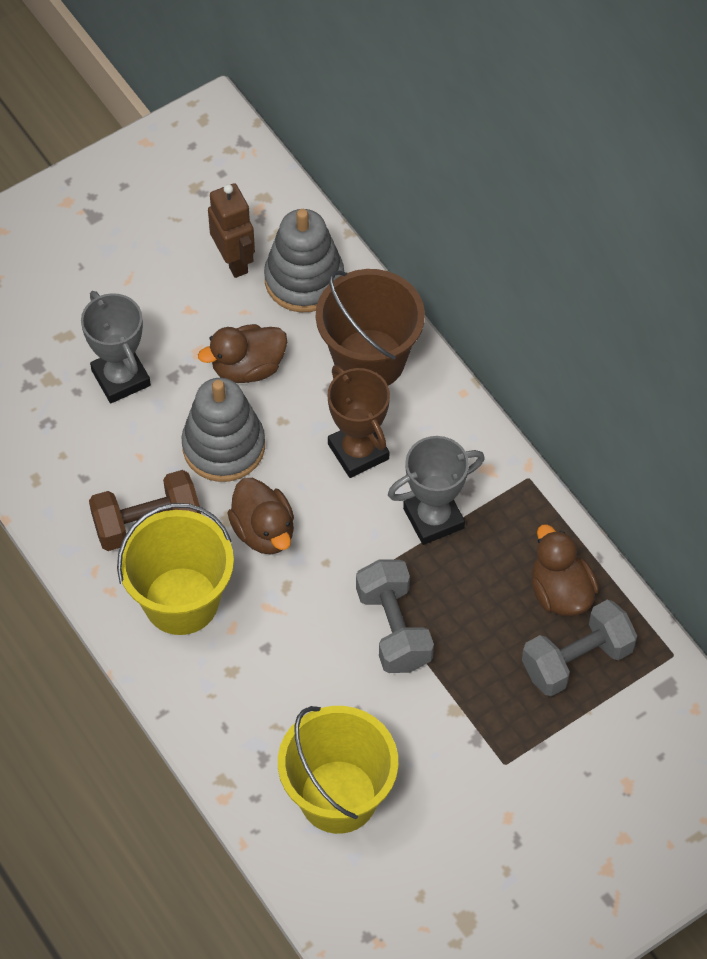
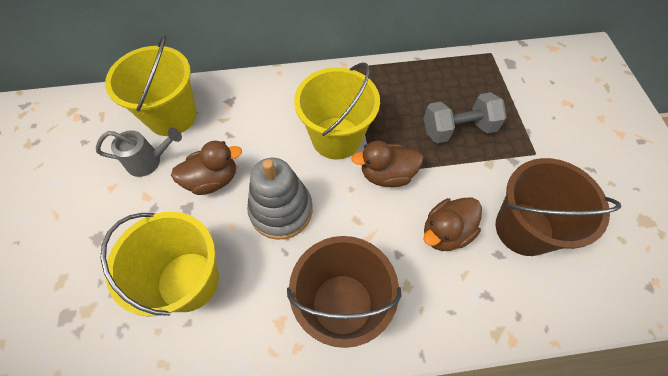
brown bucket: 1 -> 2
brown dumbbell: 1 -> 0
brown robot: 1 -> 0
brown trophy: 1 -> 0
grey dumbbell: 2 -> 1
grey stacking toy: 2 -> 1
grey trophy: 2 -> 0
grey watering can: 0 -> 1
yellow bucket: 2 -> 3

